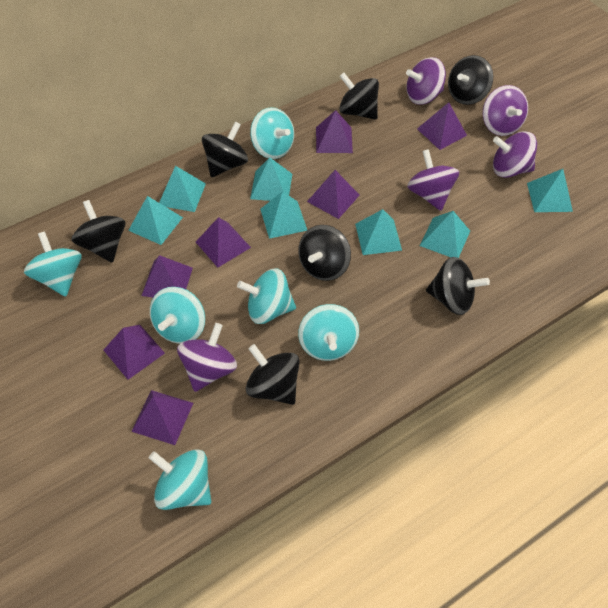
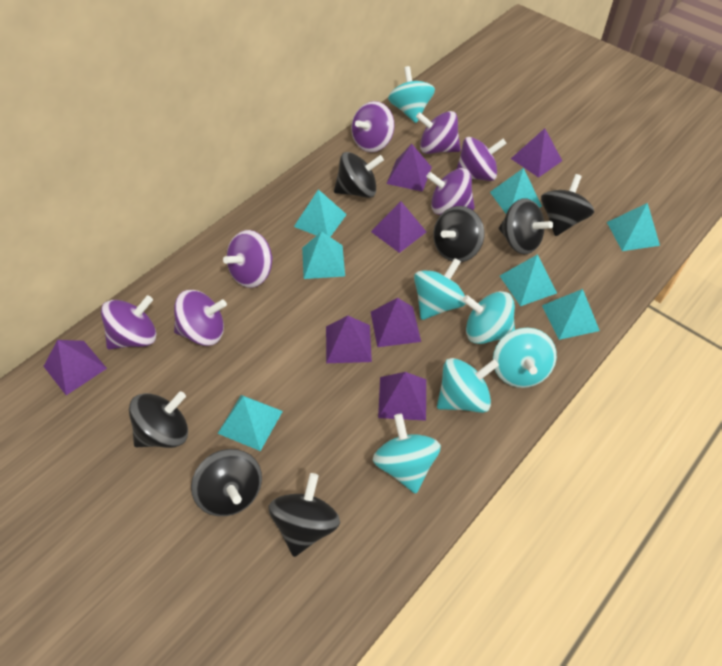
purple spinning top: 5 -> 7

